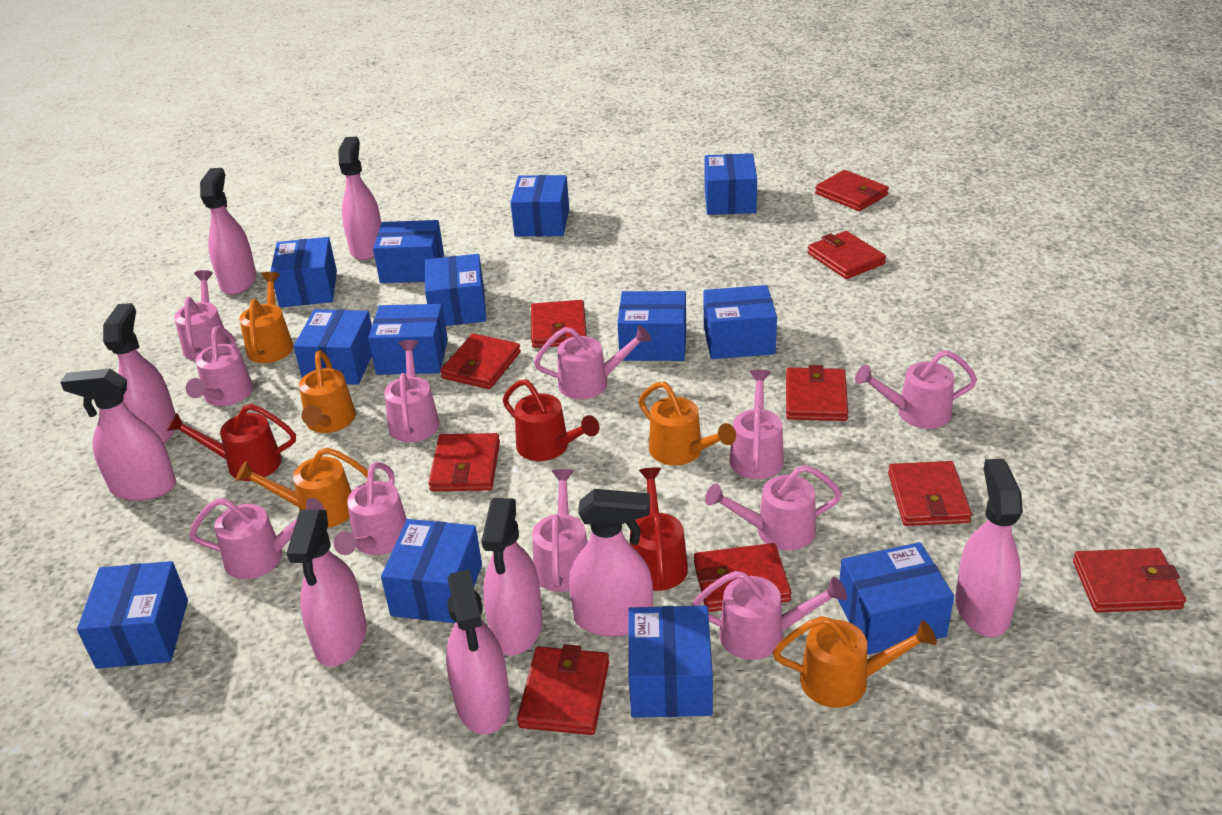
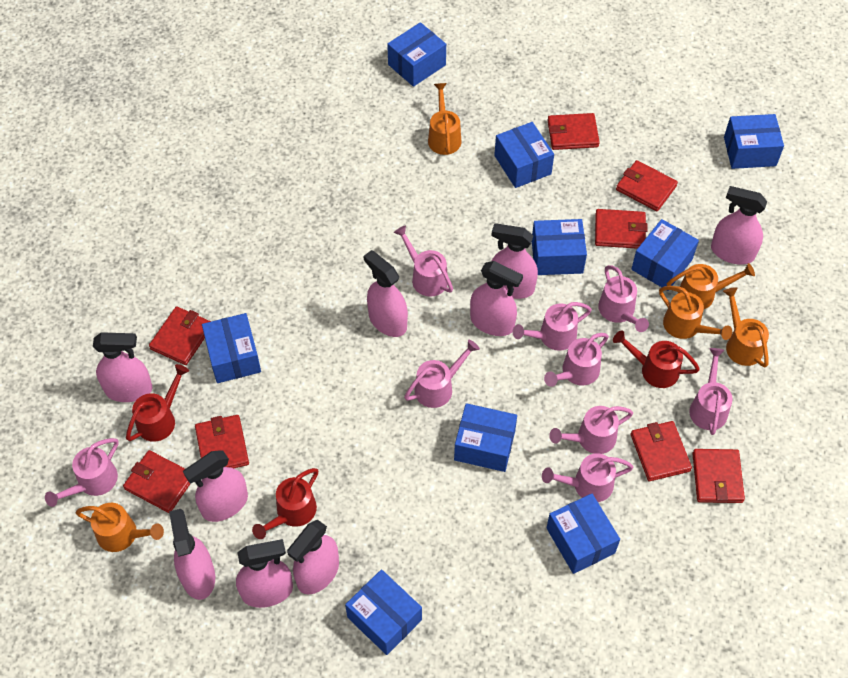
blue box: 13 -> 9
pink watering can: 11 -> 9
red wallet: 10 -> 8

